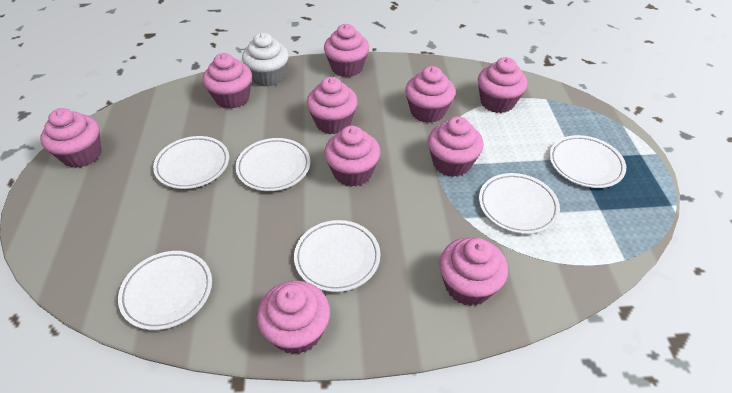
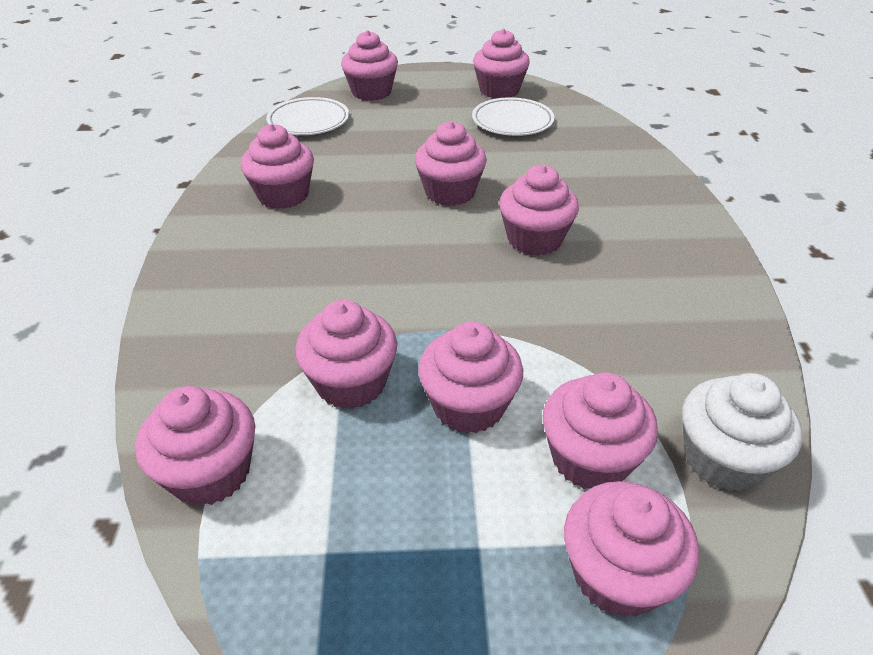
white plate: 6 -> 2

